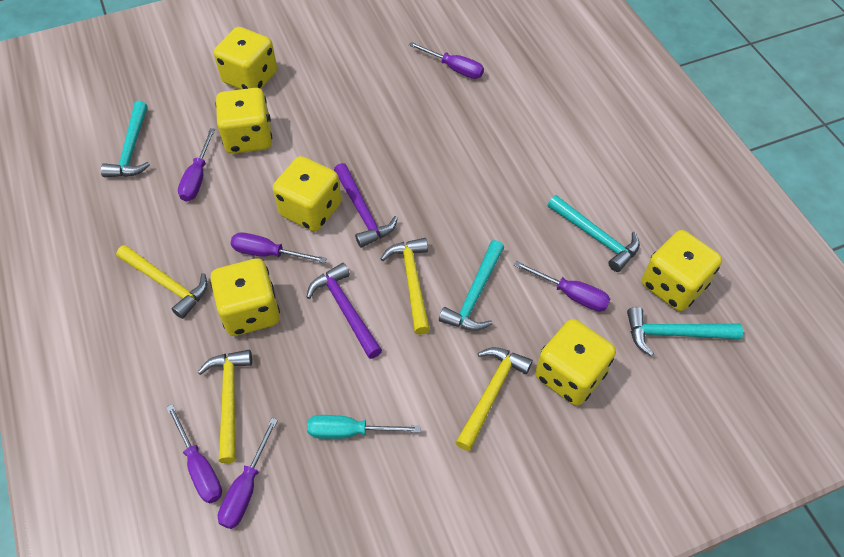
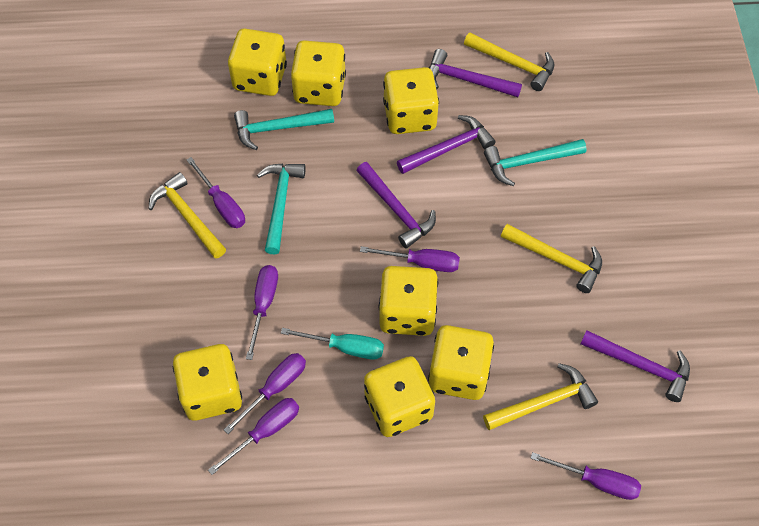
purple hammer: 2 -> 4
turquoise hammer: 4 -> 3
yellow dice: 6 -> 7

